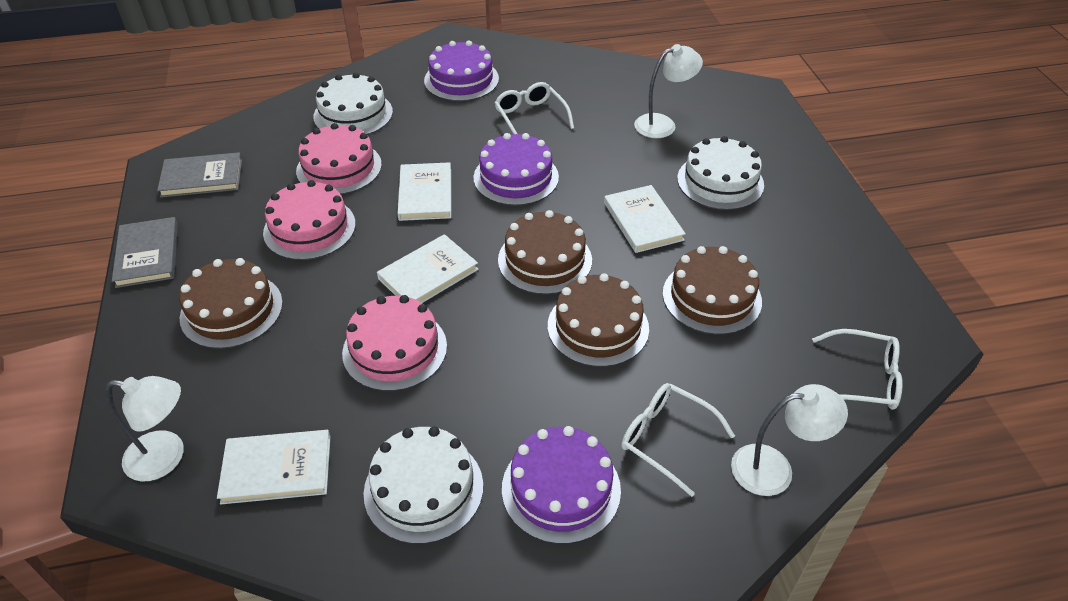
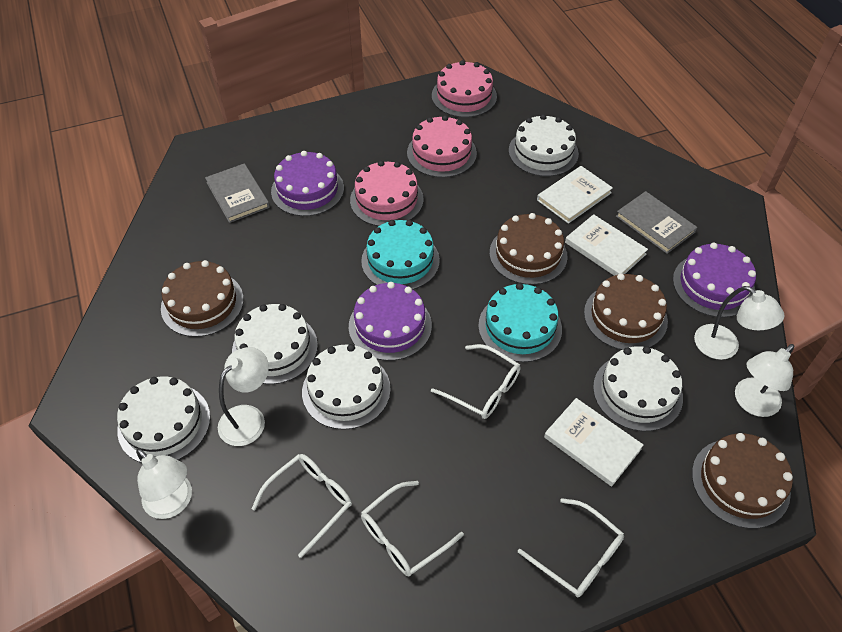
turquoise cake: 0 -> 2
white book: 4 -> 3
white cake: 3 -> 5
white glasses: 3 -> 4
white lamp: 3 -> 4

